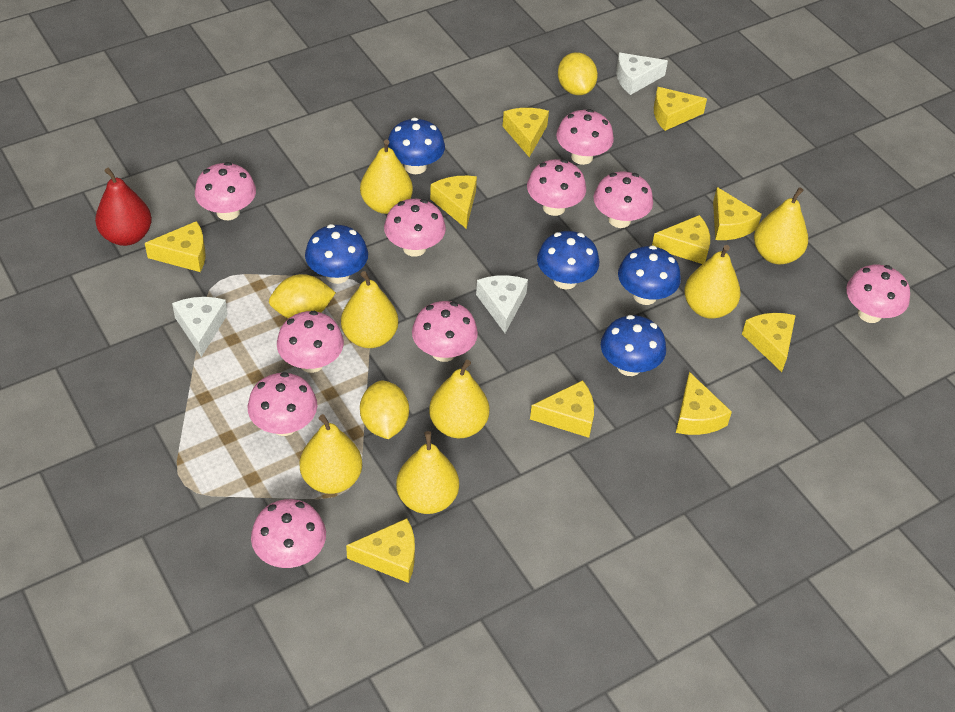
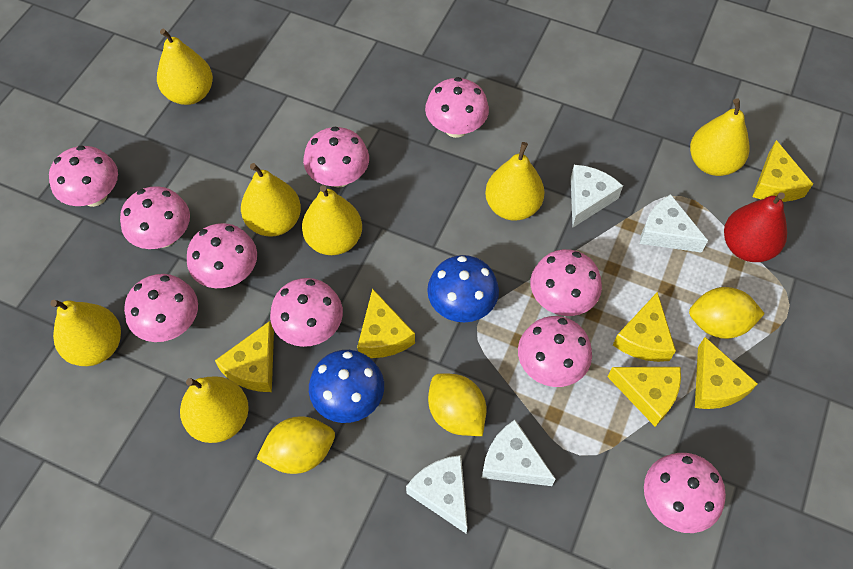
blue mushroom: 5 -> 2
white cheese: 3 -> 4
yellow cheese: 10 -> 6

